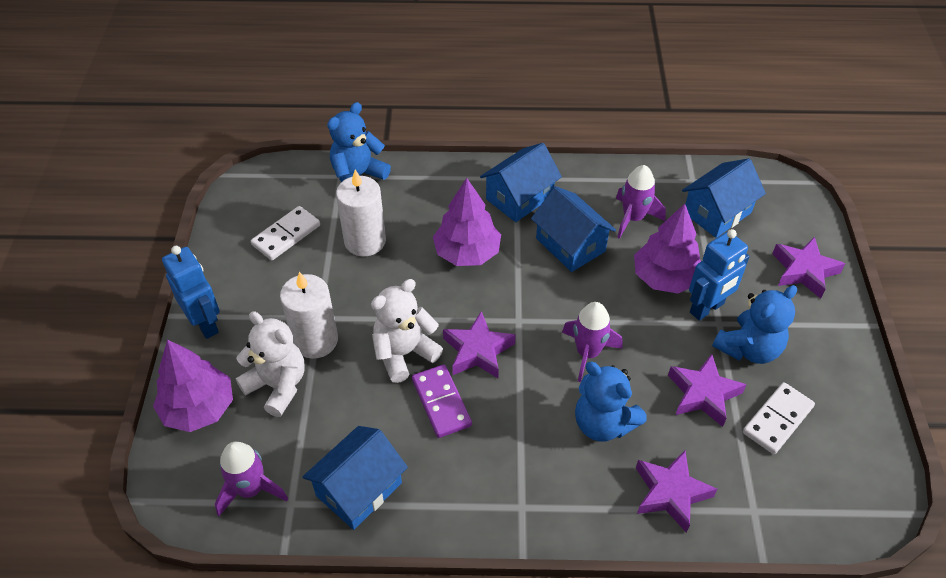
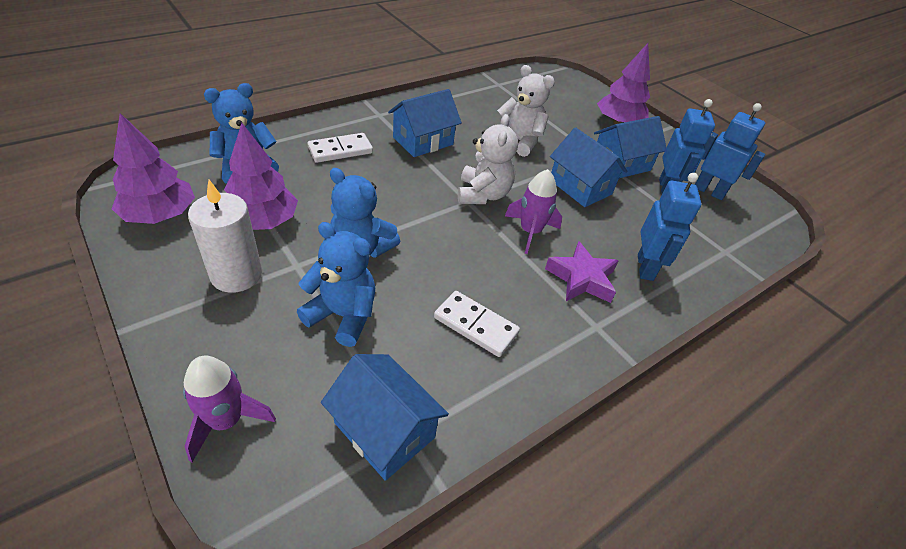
blue robot: 2 -> 3
purple domino: 1 -> 0
purple rocket: 3 -> 2
purple star: 4 -> 1
white candle: 2 -> 1

